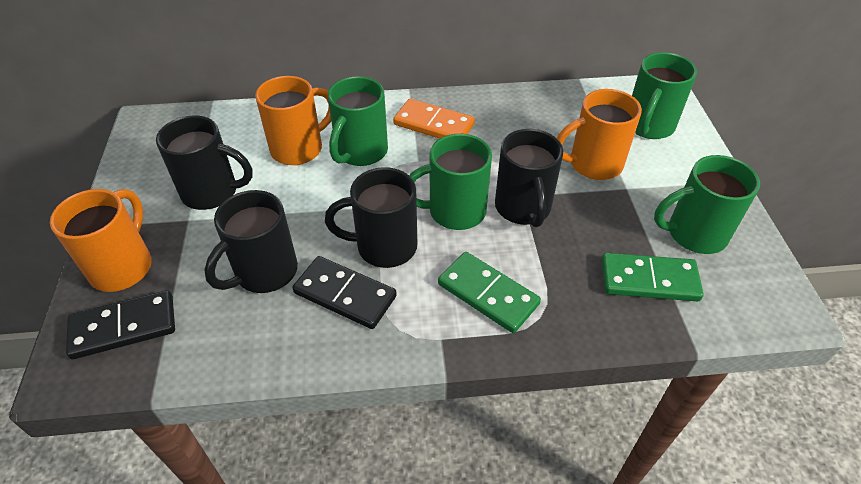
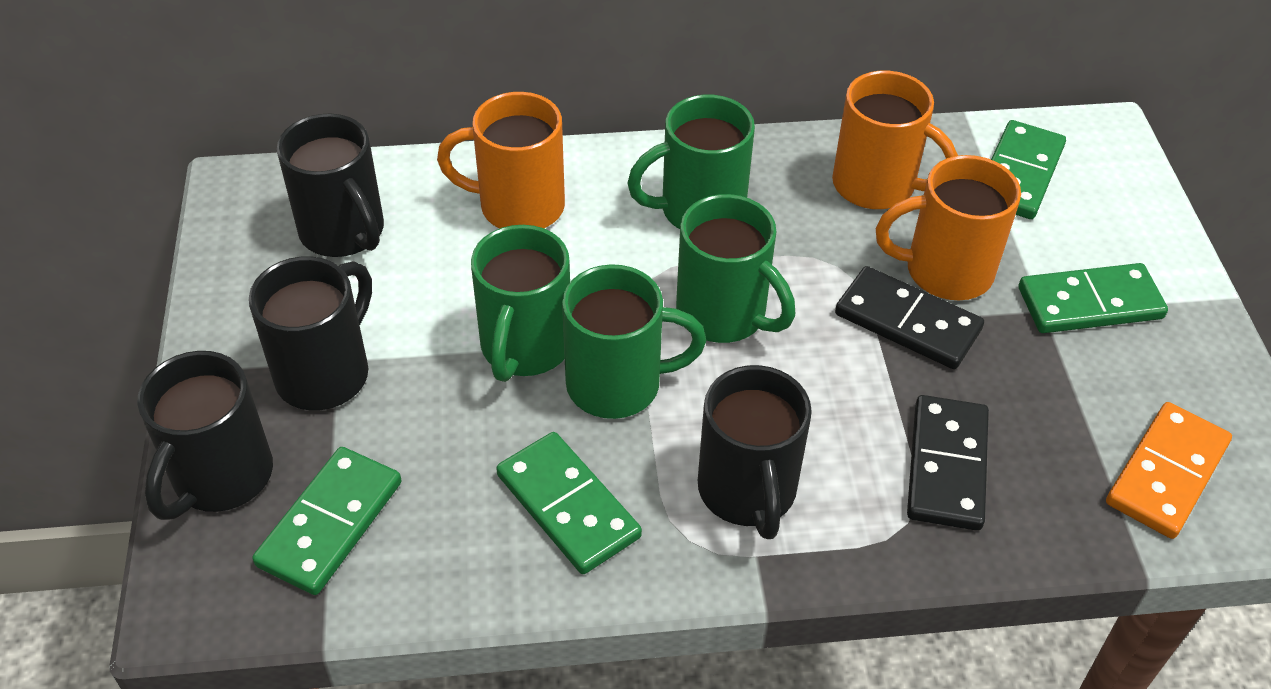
green domino: 2 -> 4

